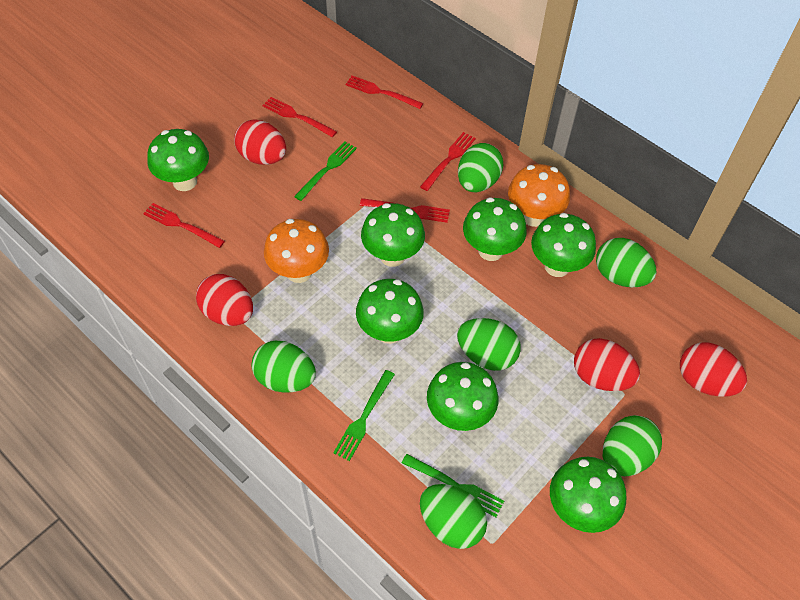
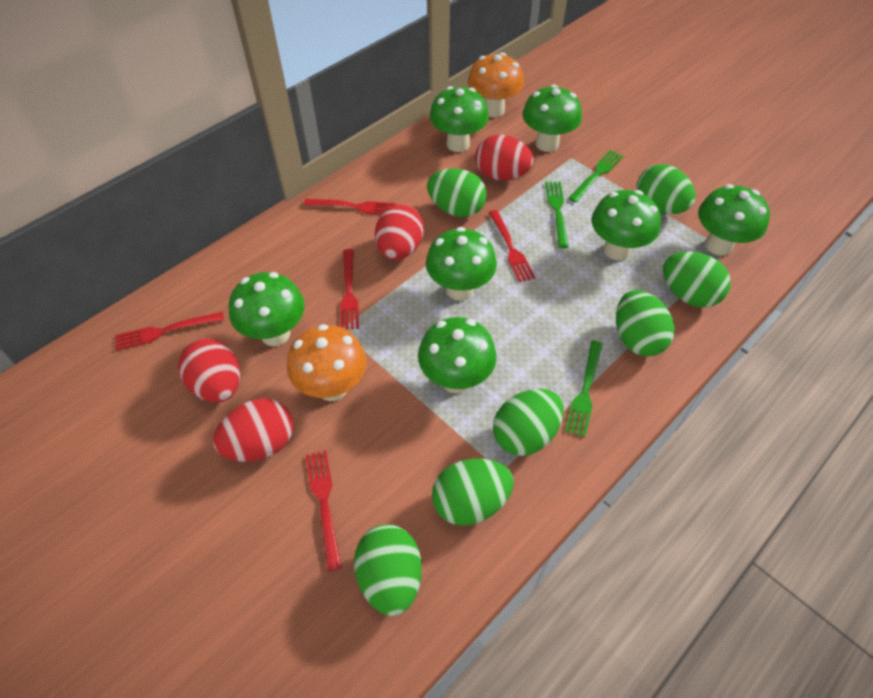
green egg: 6 -> 7

